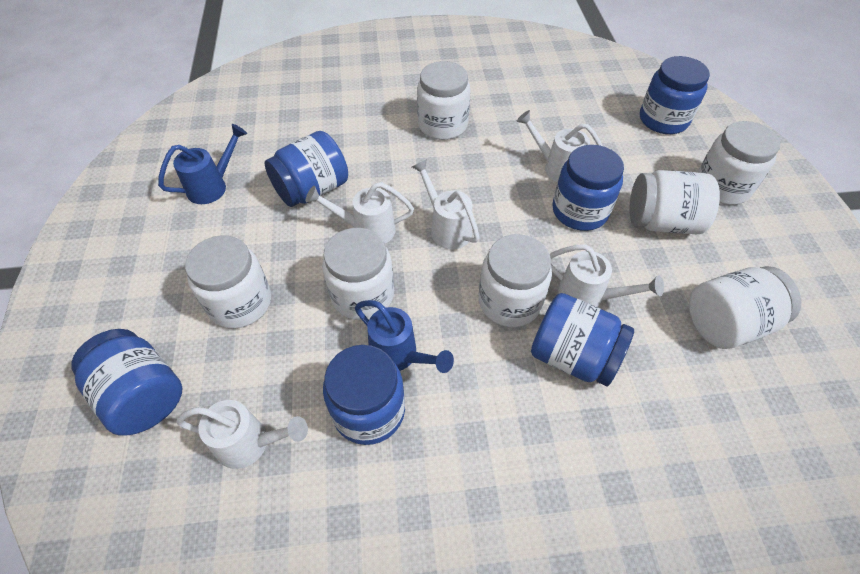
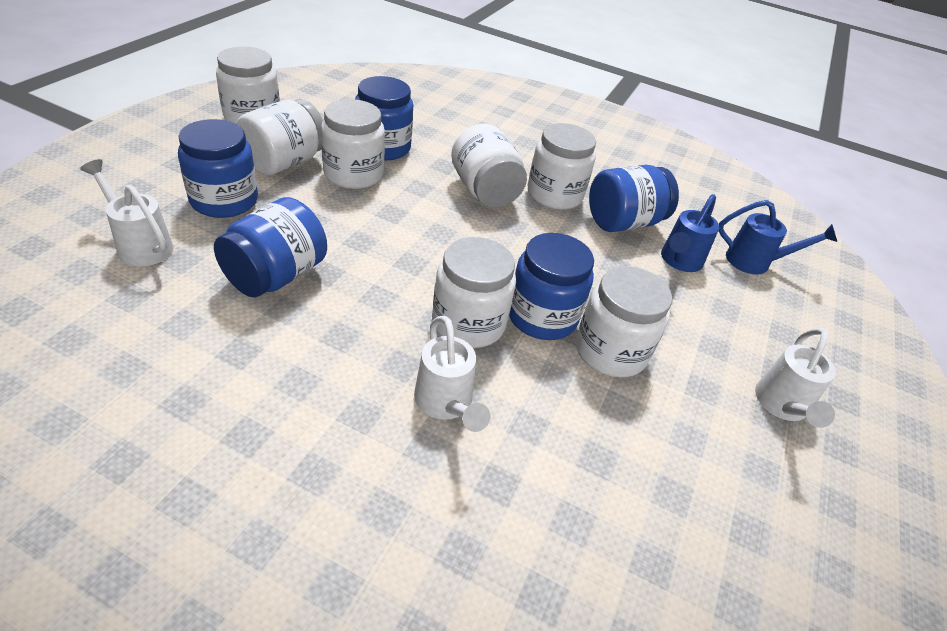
blue jar: 6 -> 5
white watering can: 5 -> 3

